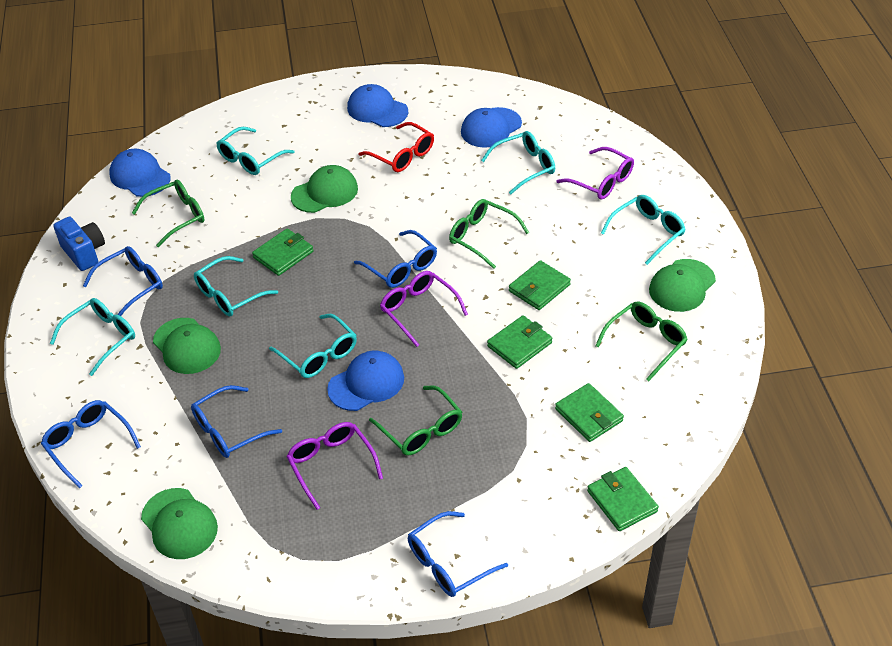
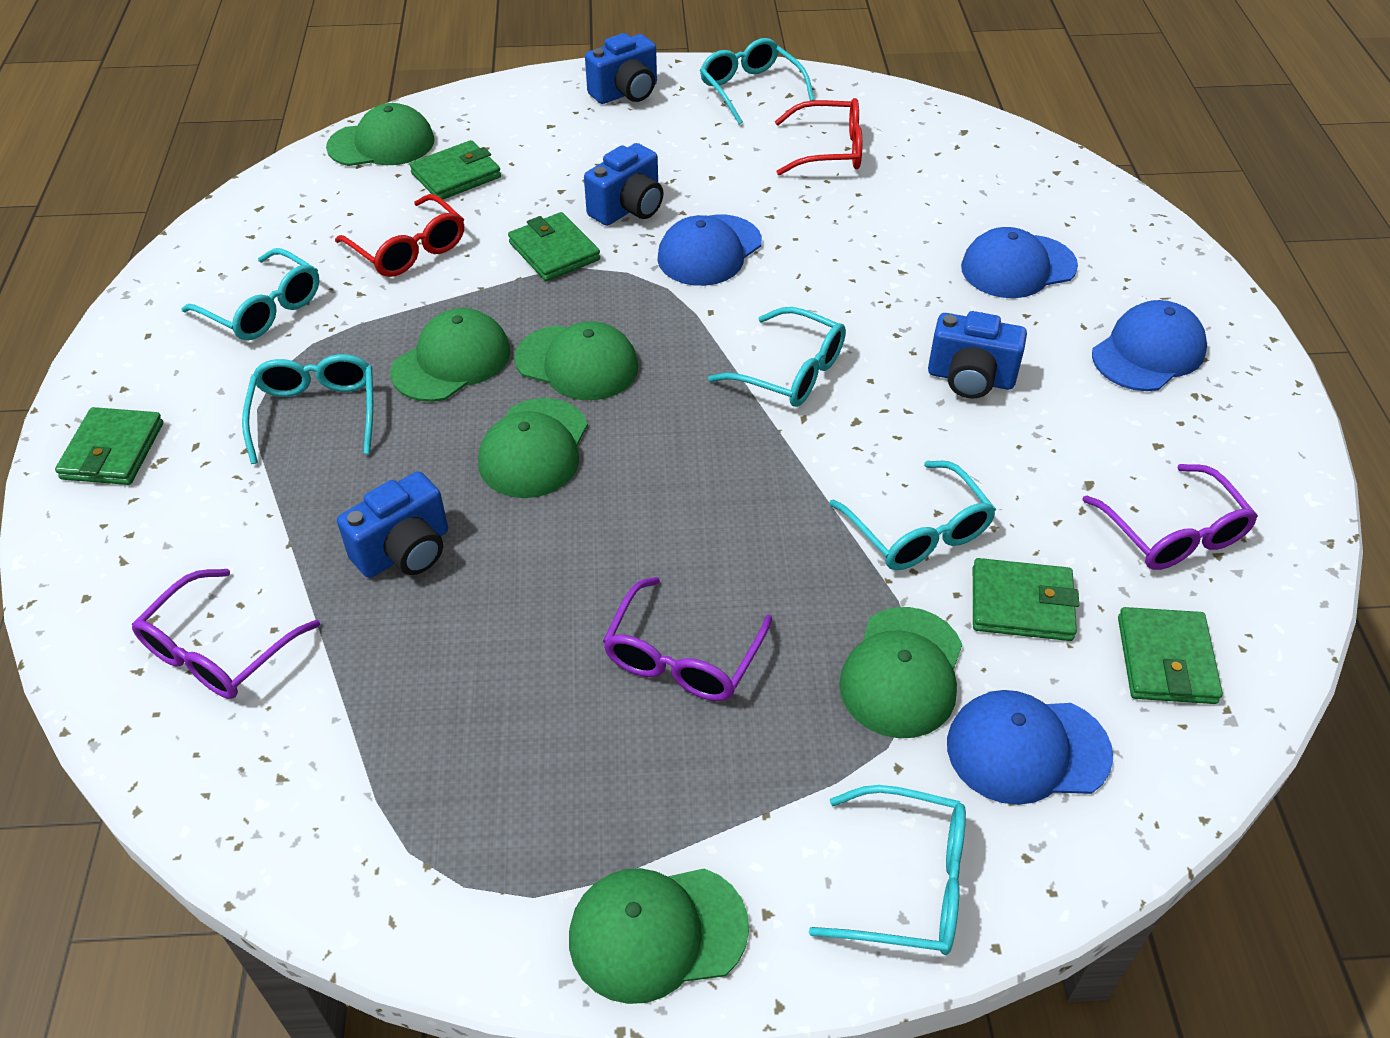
blue camera: 1 -> 4
blue glasses: 5 -> 0
green cap: 4 -> 6
green glasses: 4 -> 0
red glasses: 1 -> 2

